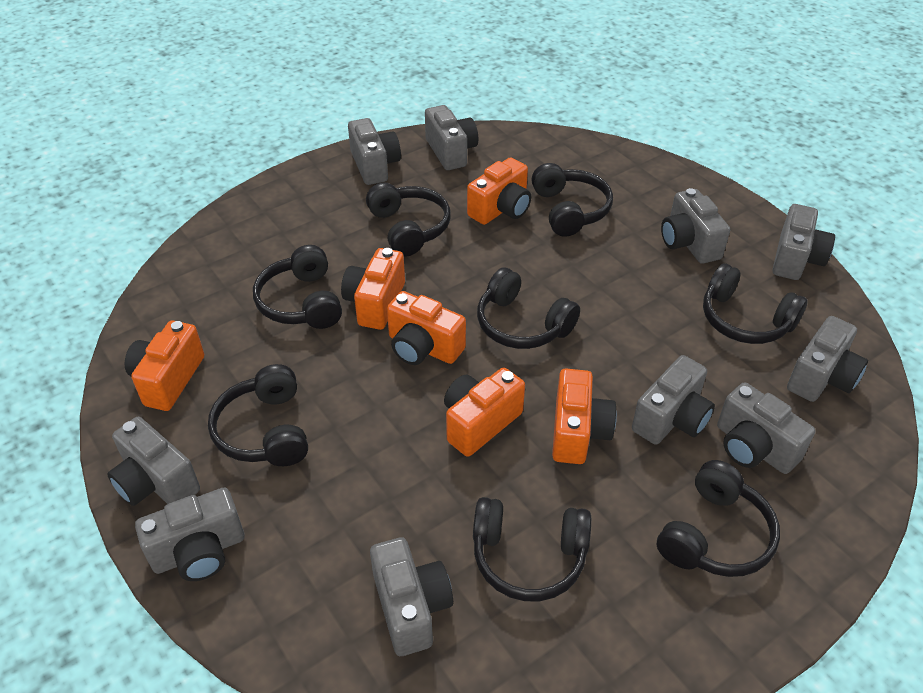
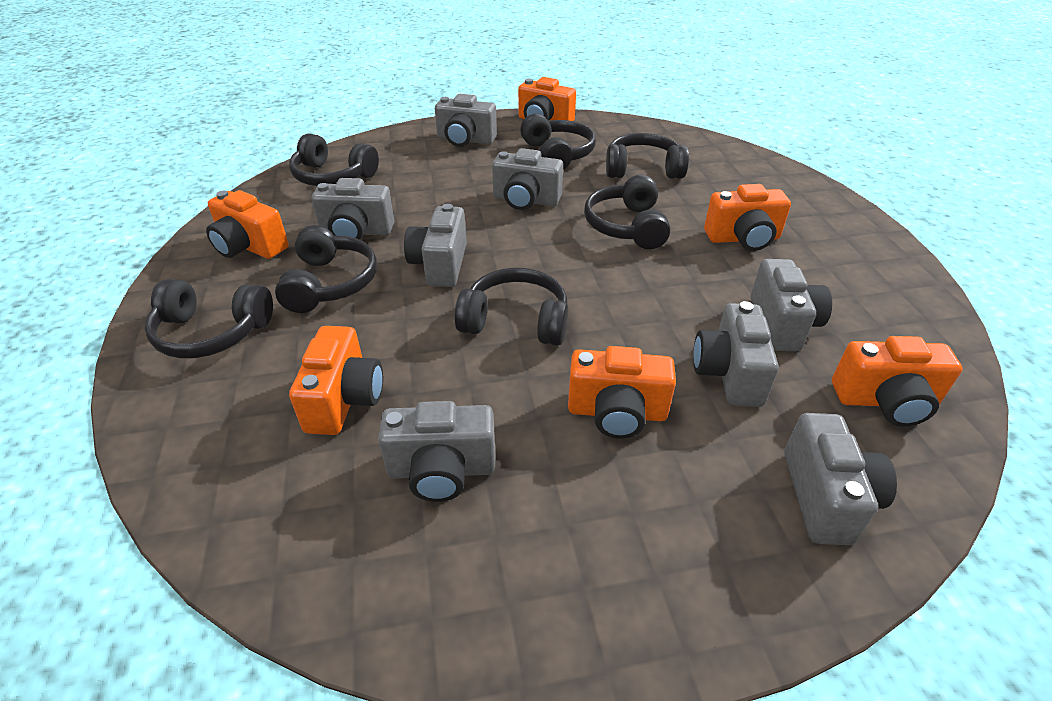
black headphones: 8 -> 7
grey camera: 10 -> 8

